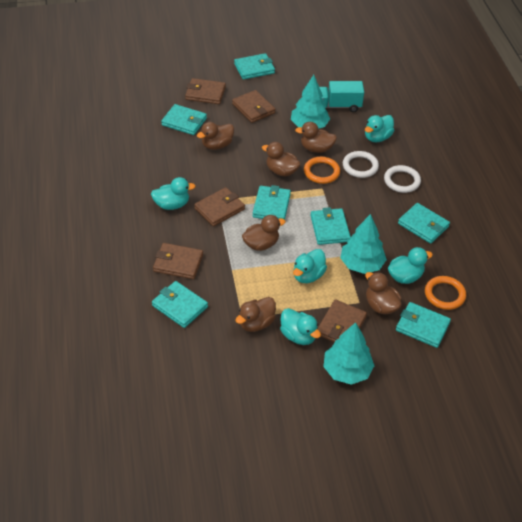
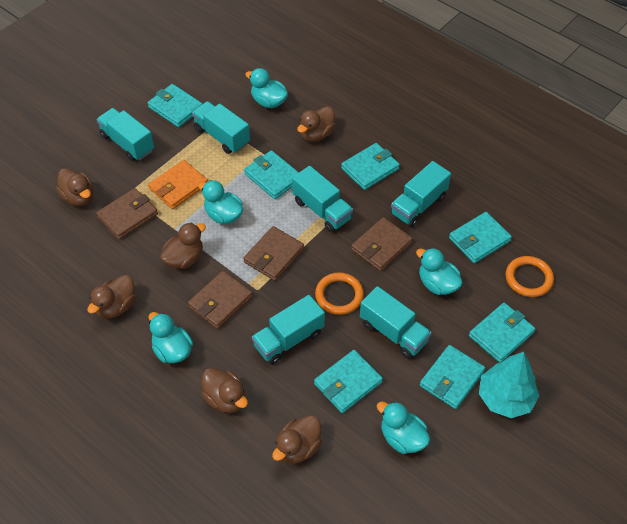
brown wallet: 5 -> 4
orange wallet: 0 -> 1
turquoise tree: 3 -> 1
turquoise truck: 1 -> 6
white ring: 2 -> 0

